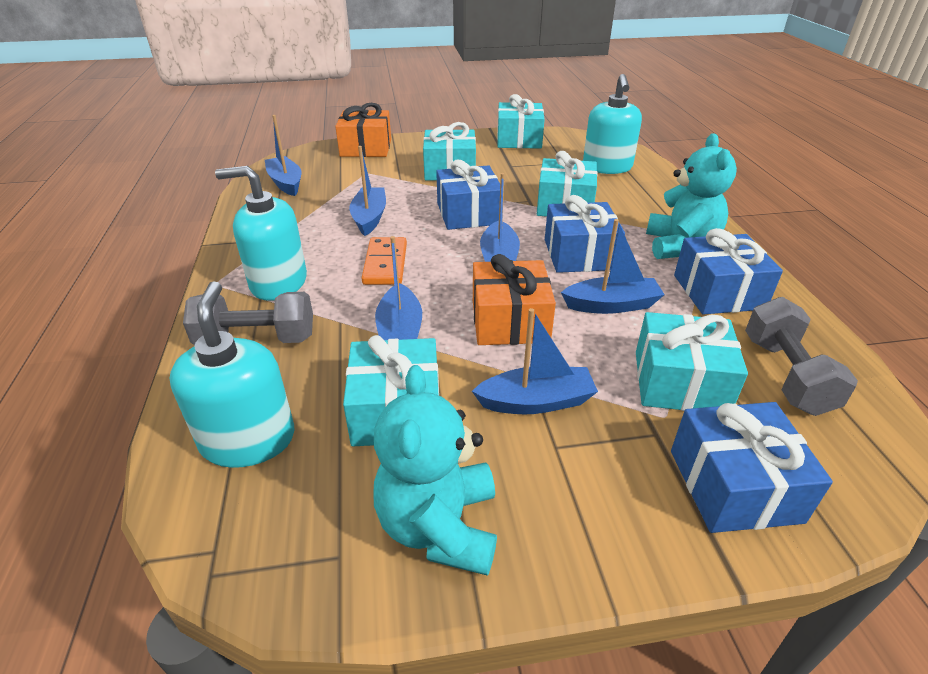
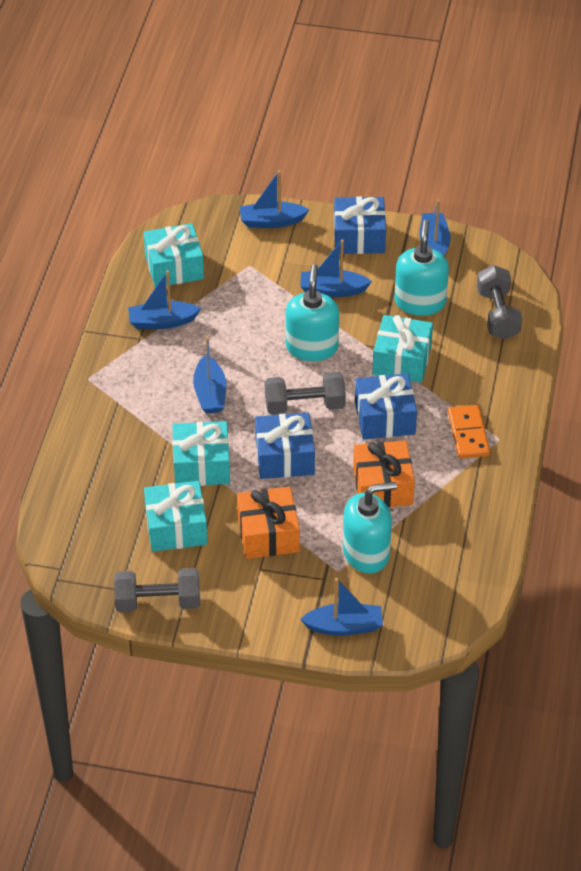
blue gift: 4 -> 3
grey dumbbell: 2 -> 3
turquoise gift: 5 -> 4
turquoise teddy bear: 2 -> 0

